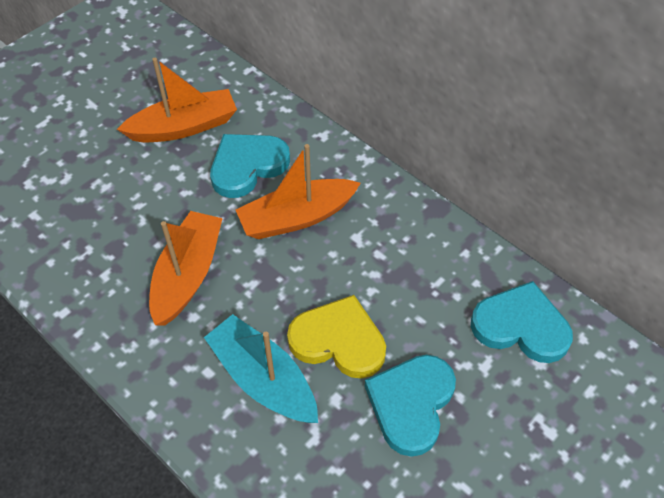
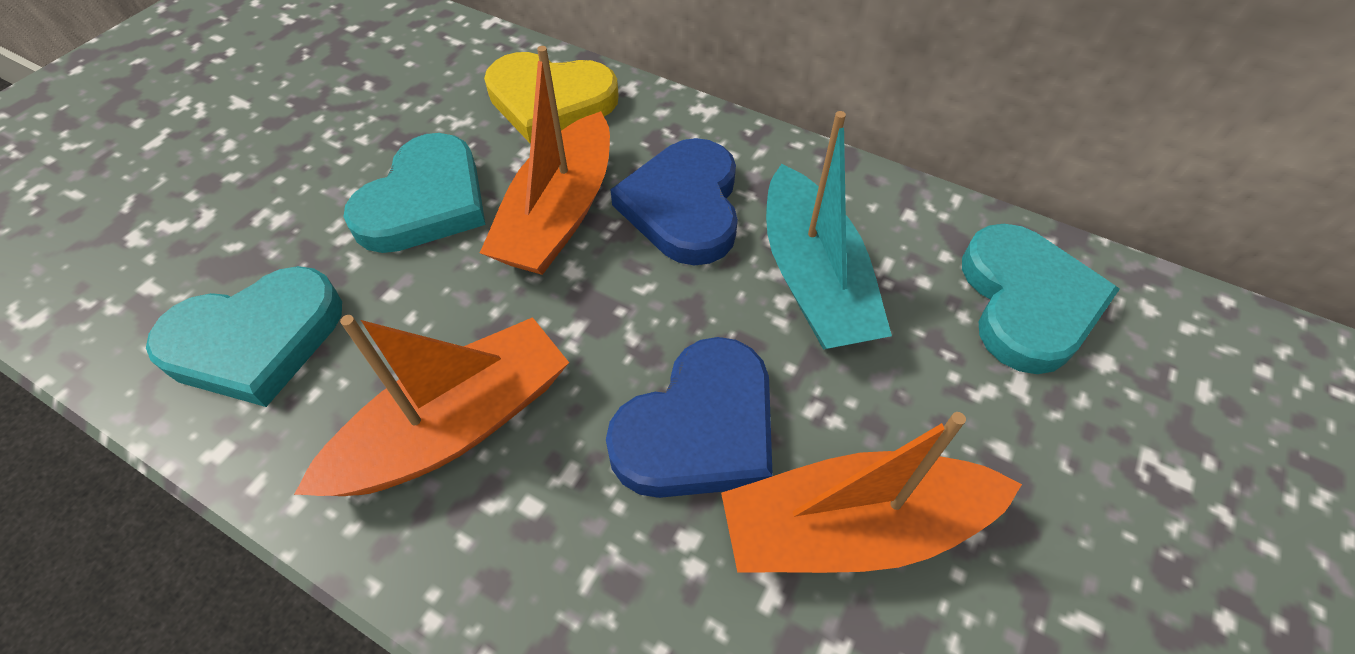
blue heart: 0 -> 2

